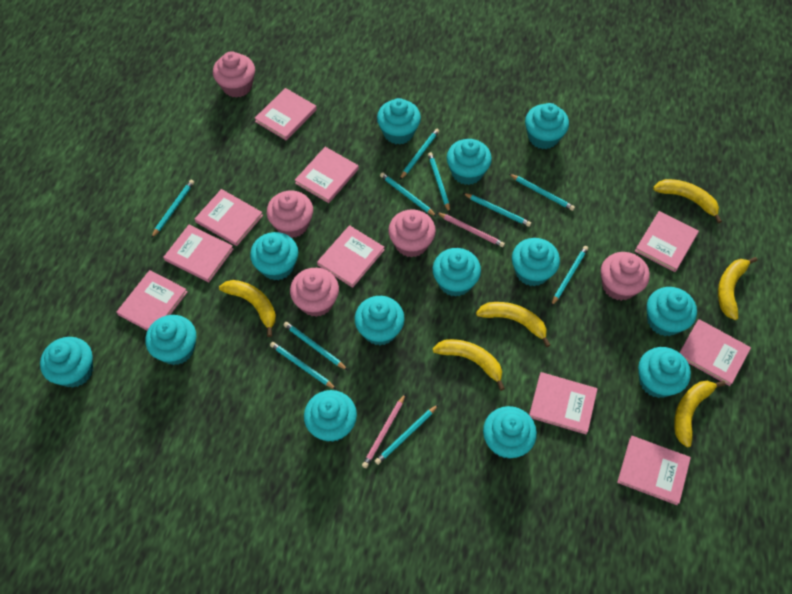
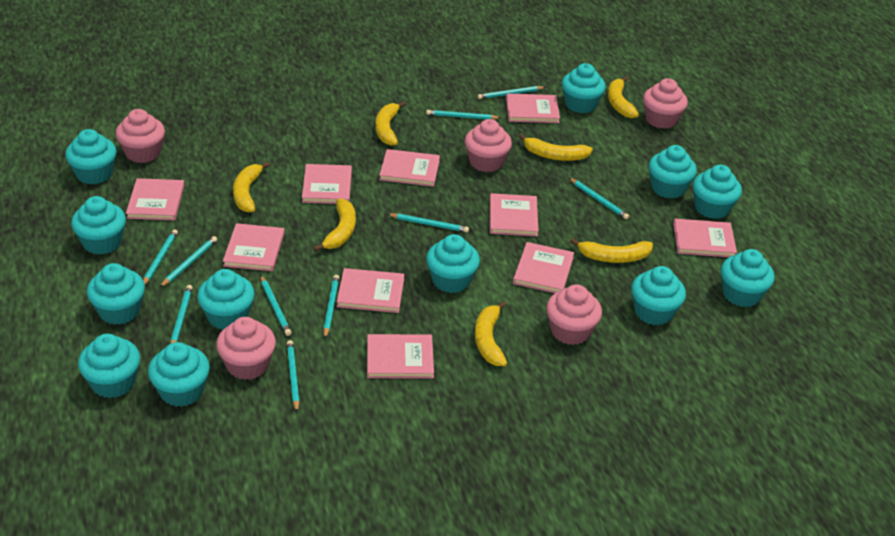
pink pencil: 2 -> 0
turquoise cupcake: 13 -> 12
yellow banana: 6 -> 7

